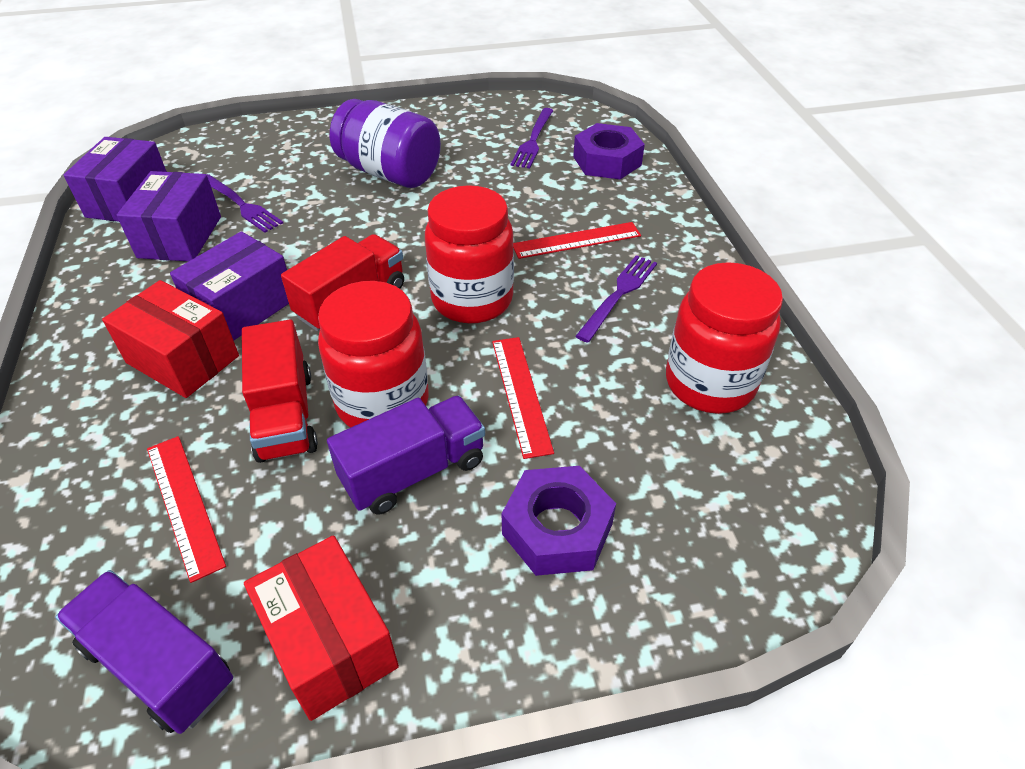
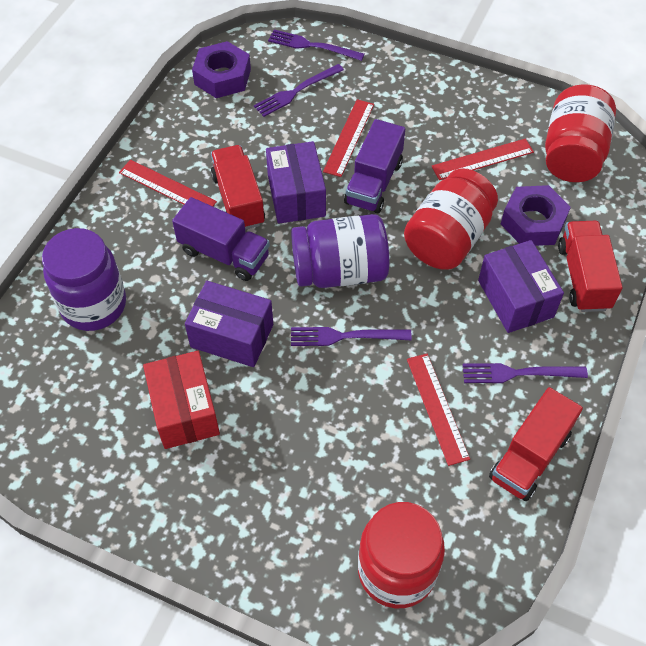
purple fork: 3 -> 4
purple jar: 1 -> 2
red box: 2 -> 1
red ruler: 3 -> 4
red truck: 2 -> 3

